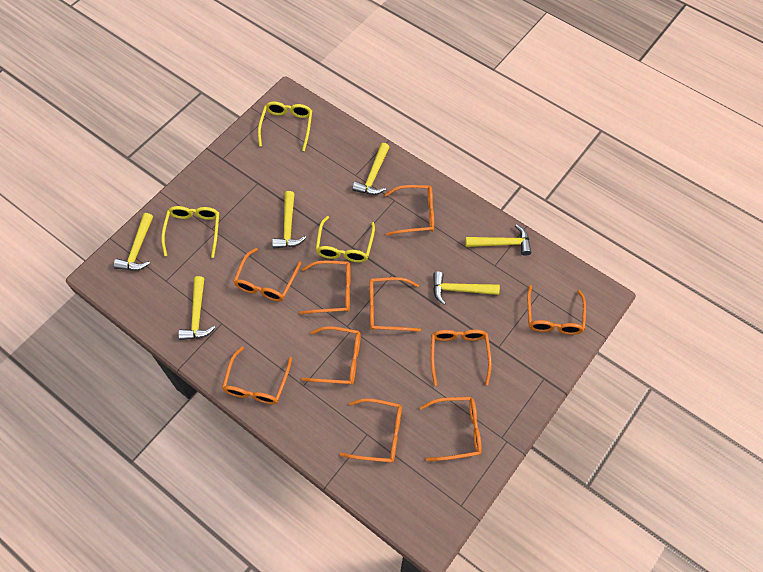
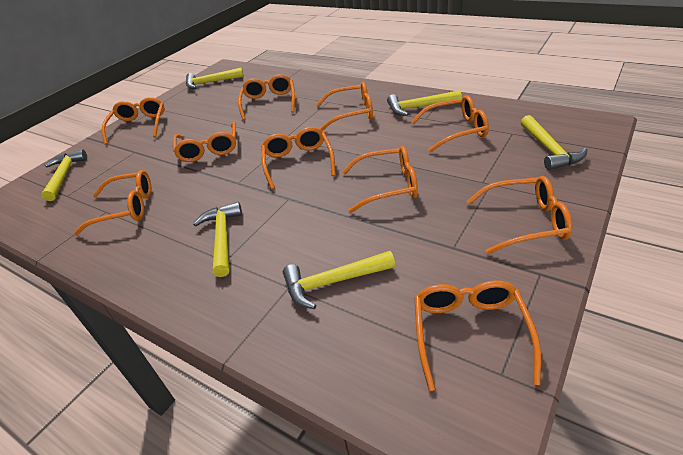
yellow glasses: 3 -> 0

